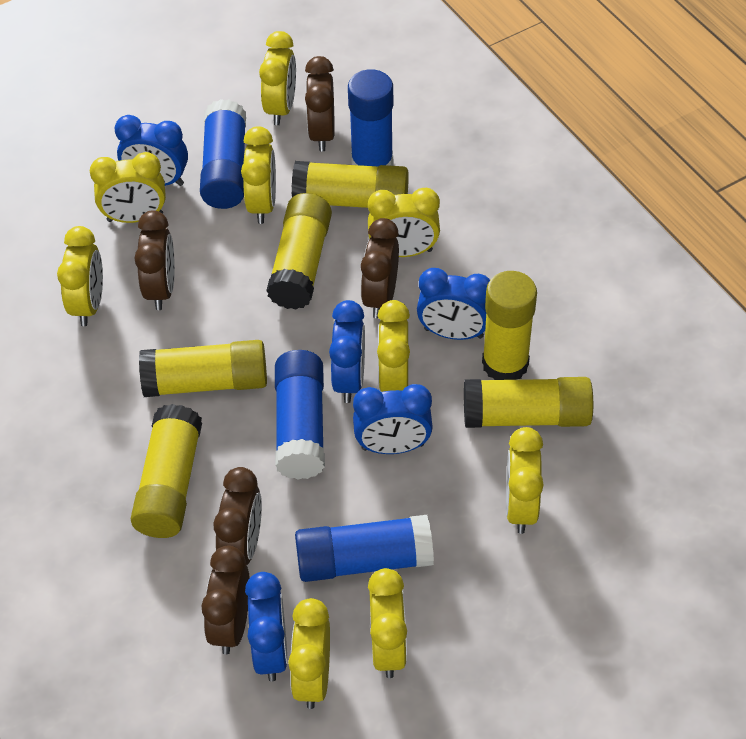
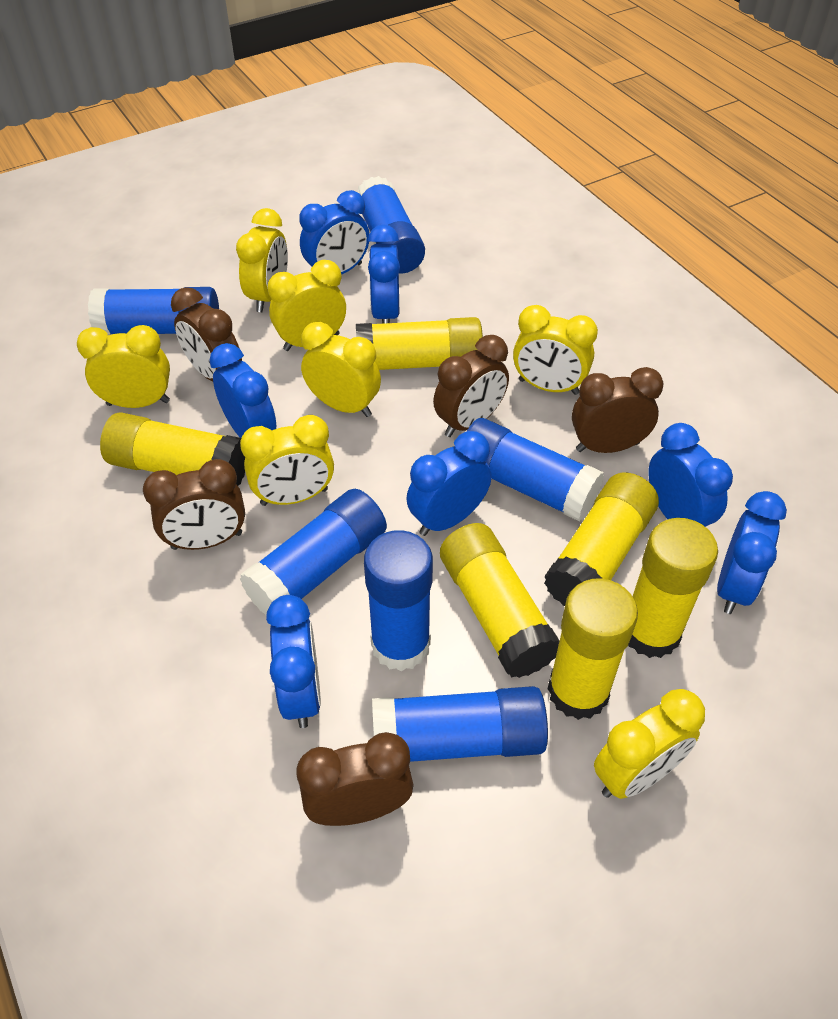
blue clock: 5 -> 7
blue glue stick: 4 -> 6
yellow clock: 9 -> 7

